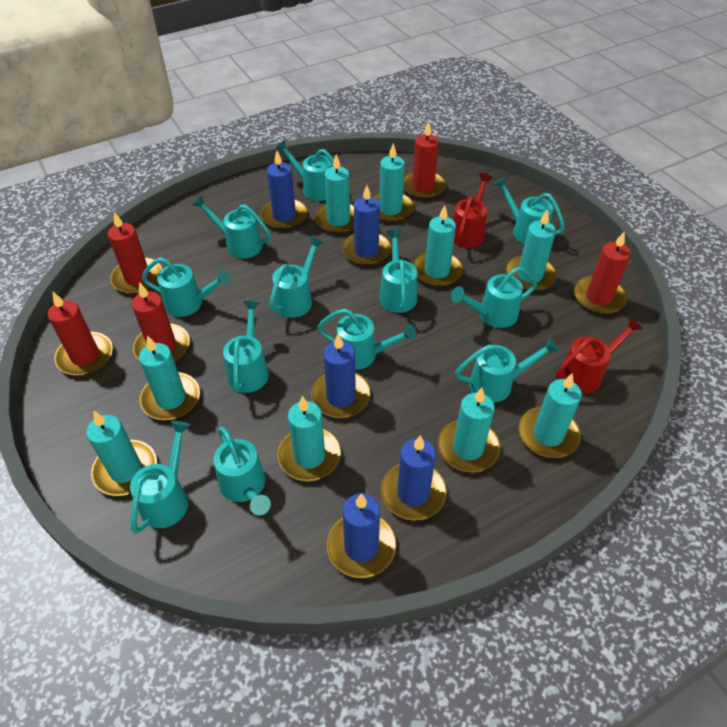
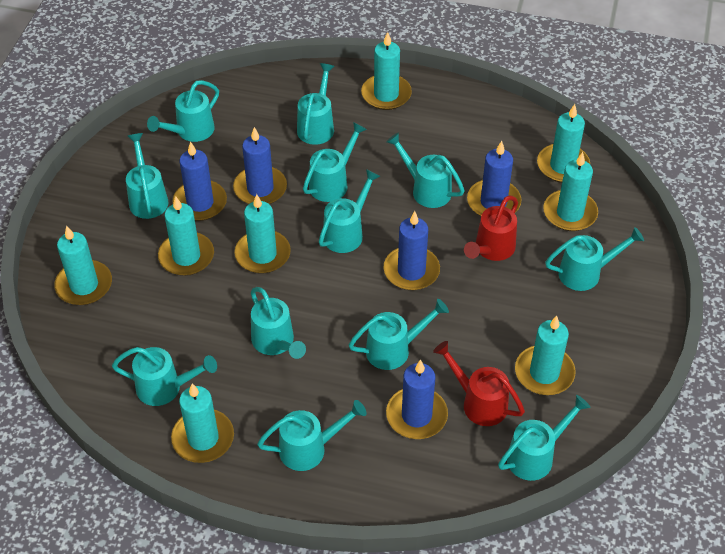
red candle: 5 -> 0
turquoise candle: 9 -> 8

